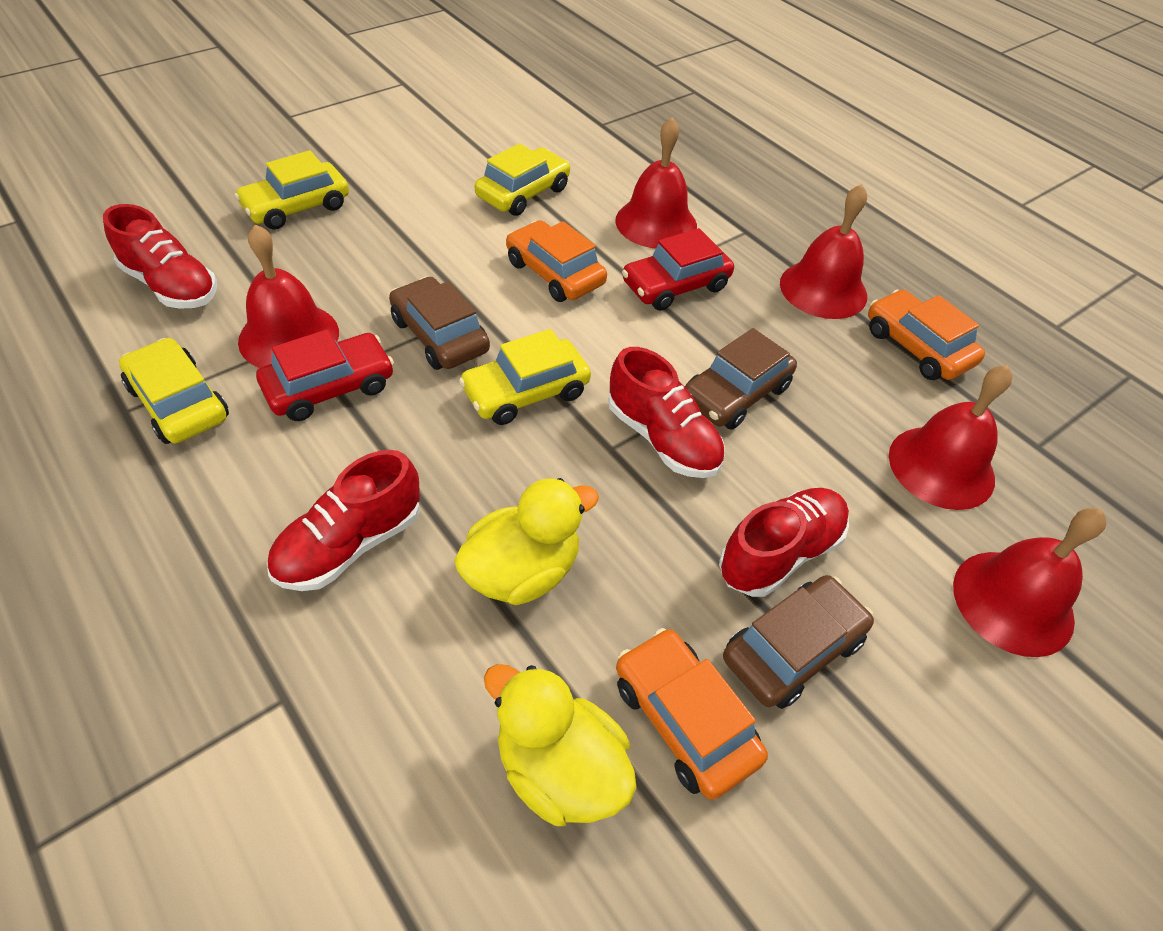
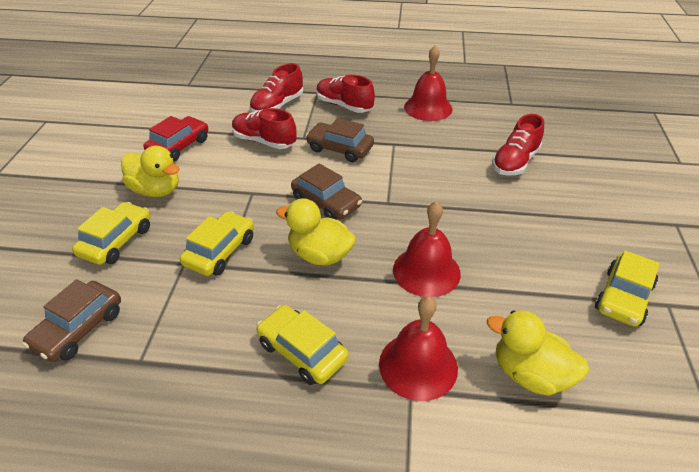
orange car: 3 -> 0
red bell: 5 -> 3
red car: 2 -> 1
yellow duck: 2 -> 3

